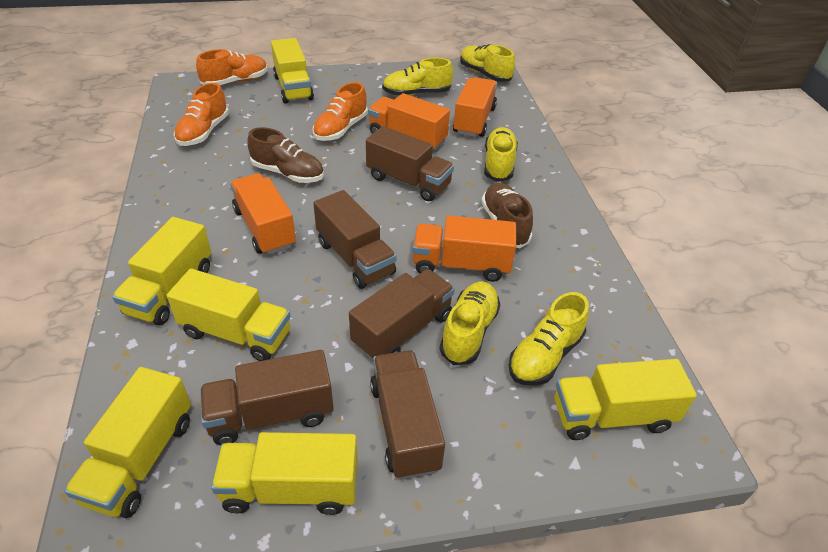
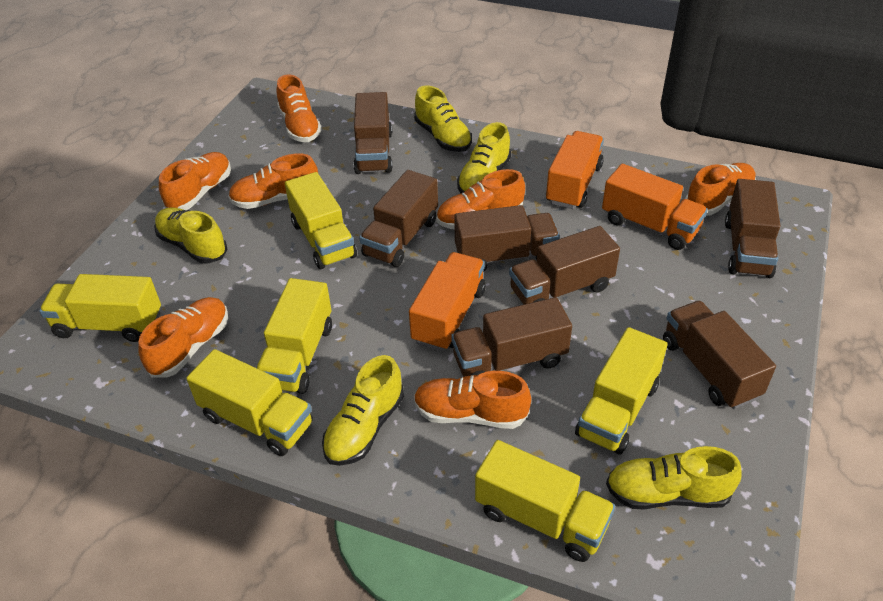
brown shoe: 2 -> 0
brown truck: 5 -> 7
orange shoe: 3 -> 7
orange truck: 4 -> 3

